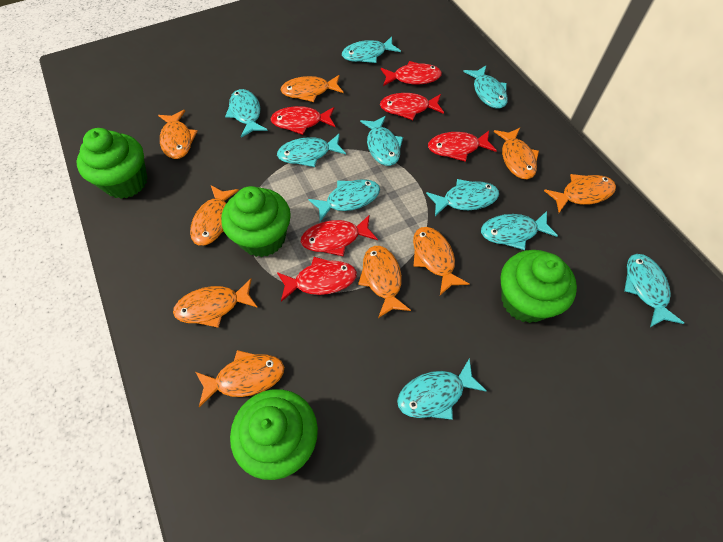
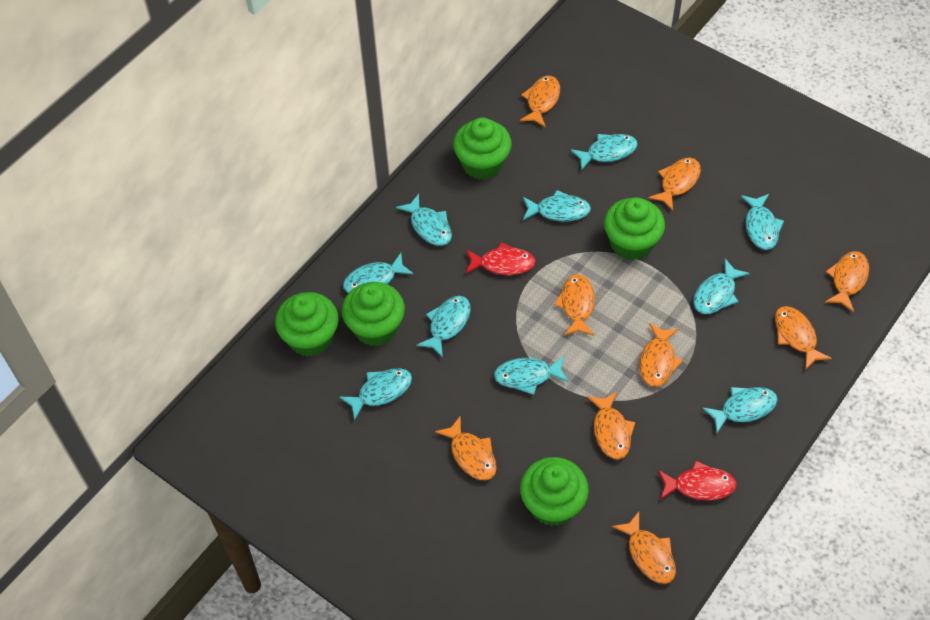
green cupcake: 4 -> 5
red fish: 6 -> 2

